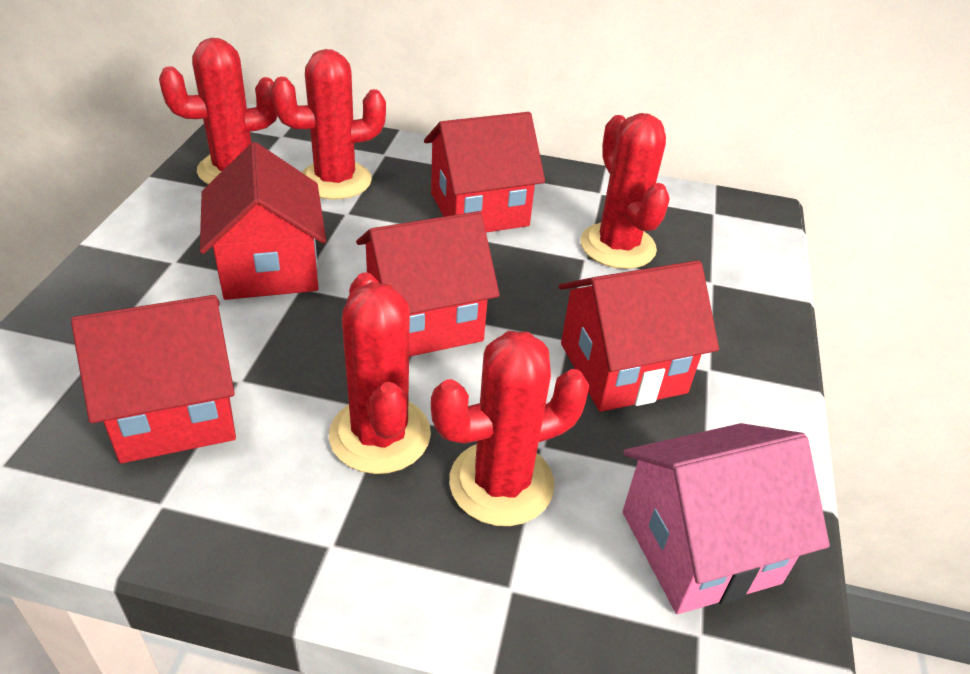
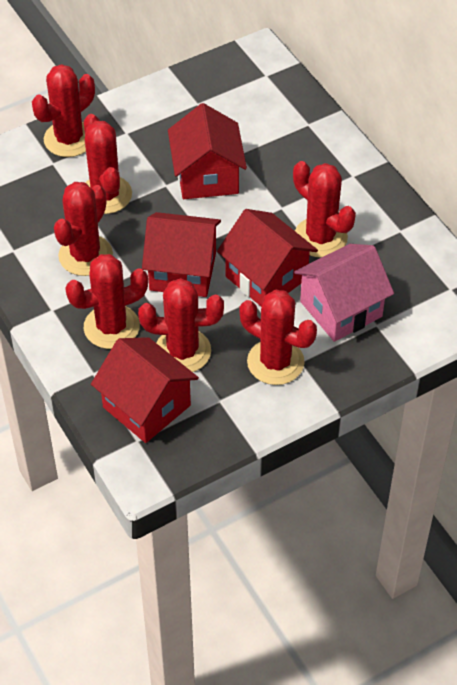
red cactus: 5 -> 7
red house: 5 -> 4

